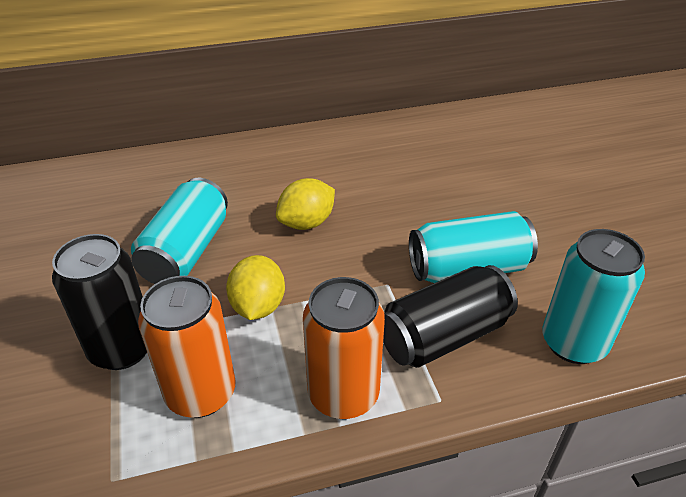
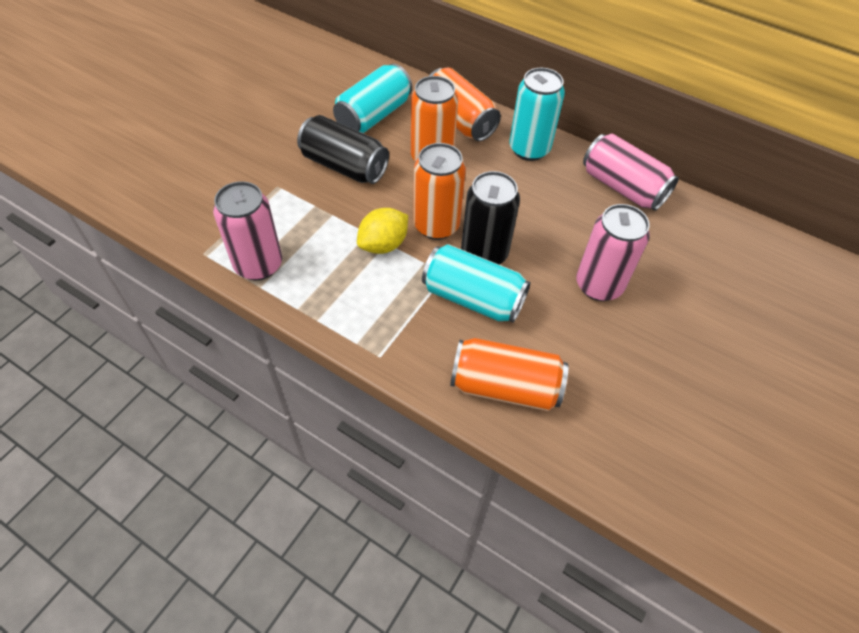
orange can: 2 -> 4
pink can: 0 -> 3
yellow lemon: 2 -> 1

